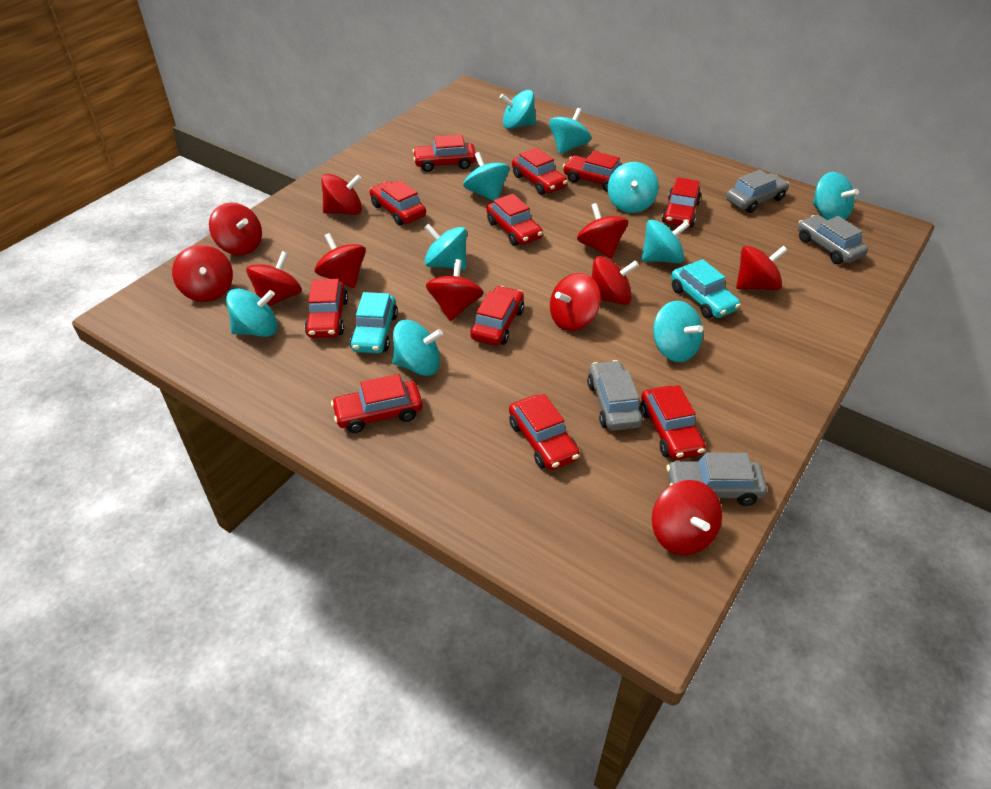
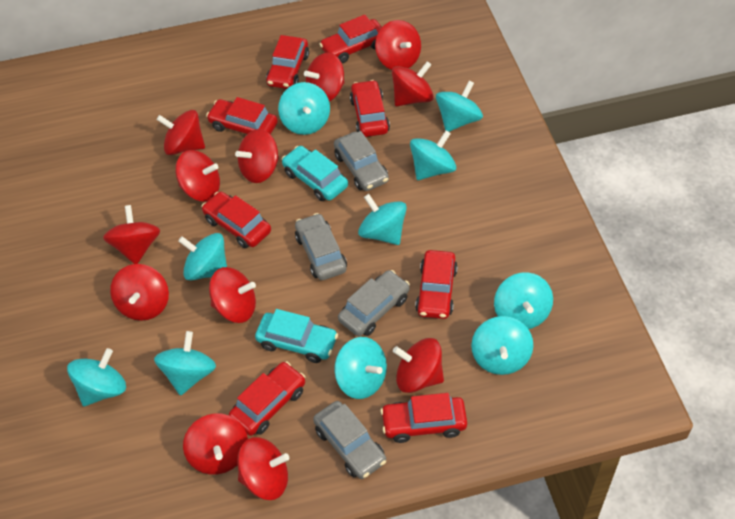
red car: 11 -> 8
red spinning top: 11 -> 12

